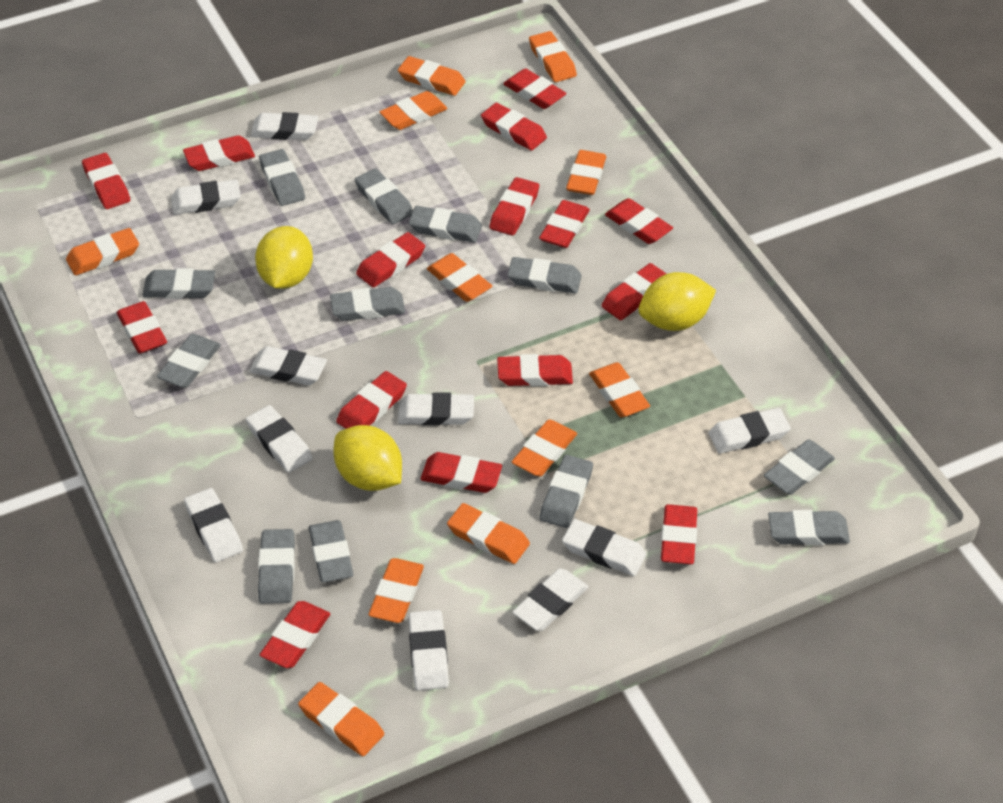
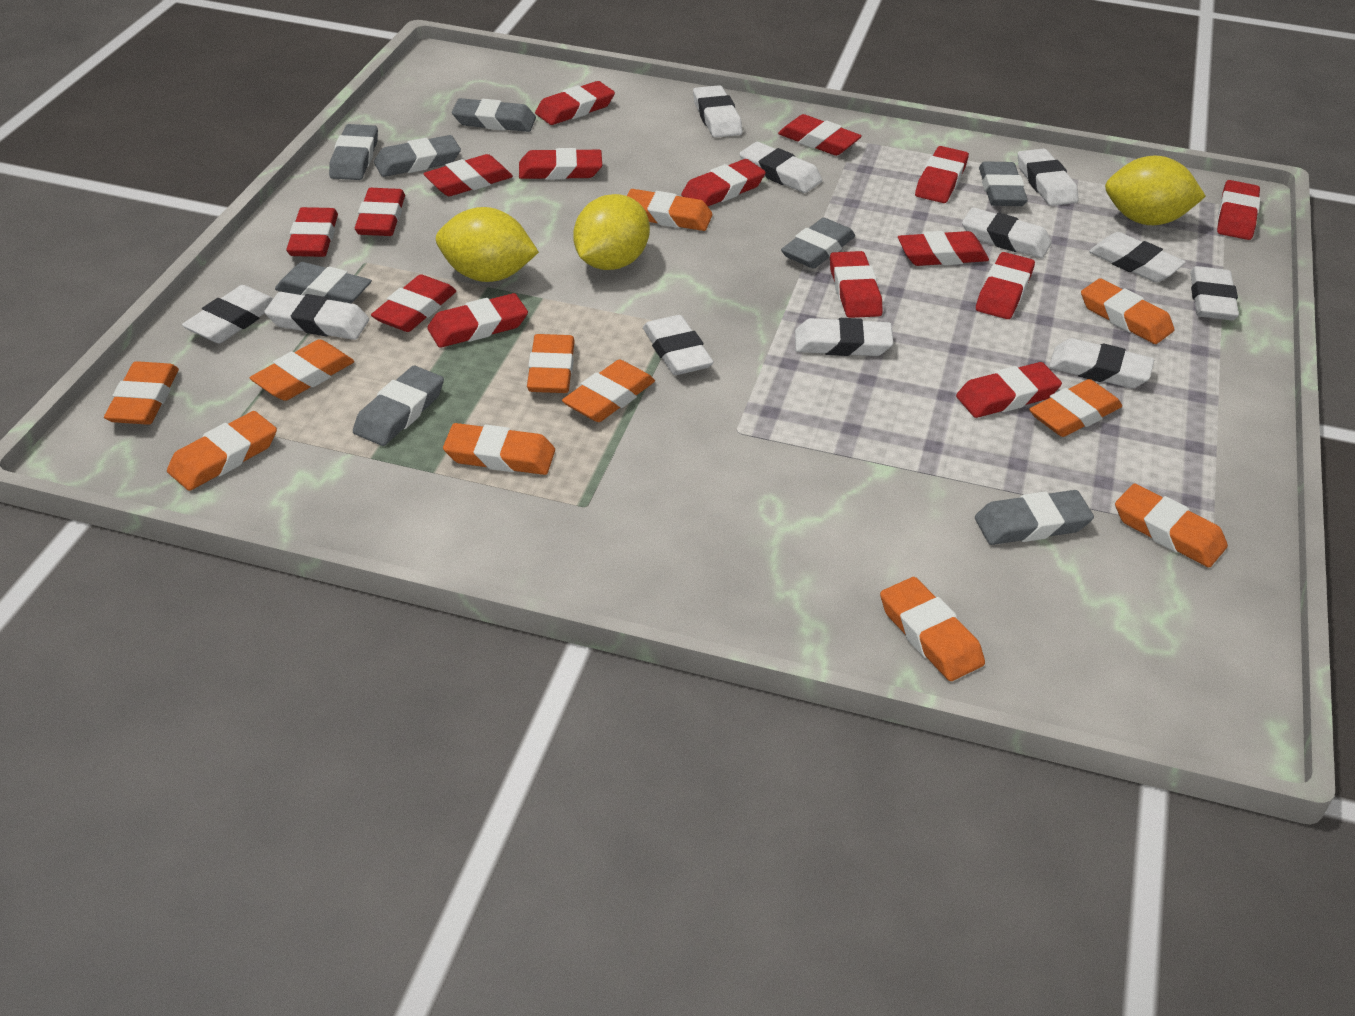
grey eraser: 12 -> 8
white eraser: 10 -> 11

